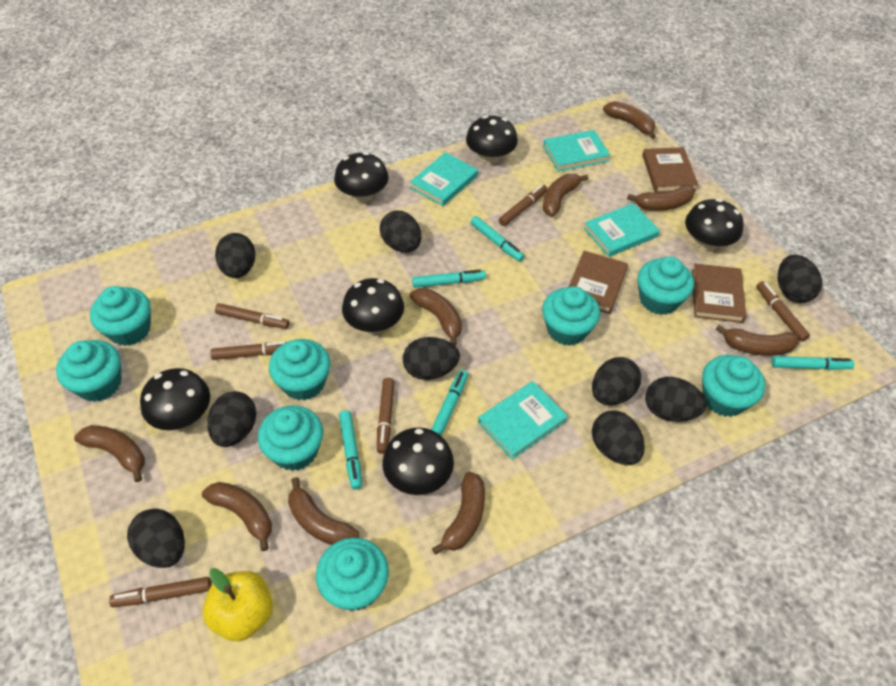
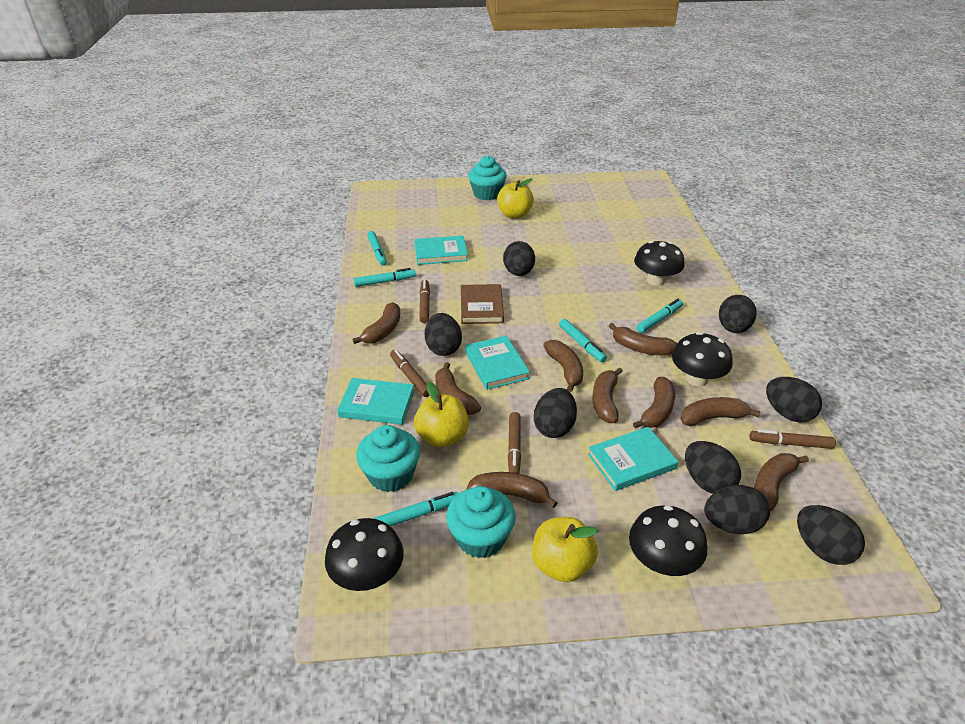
black egg: 9 -> 8
black mushroom: 6 -> 4
brown book: 3 -> 1
brown marker: 6 -> 4
turquoise cupcake: 8 -> 3
yellow apple: 1 -> 3

